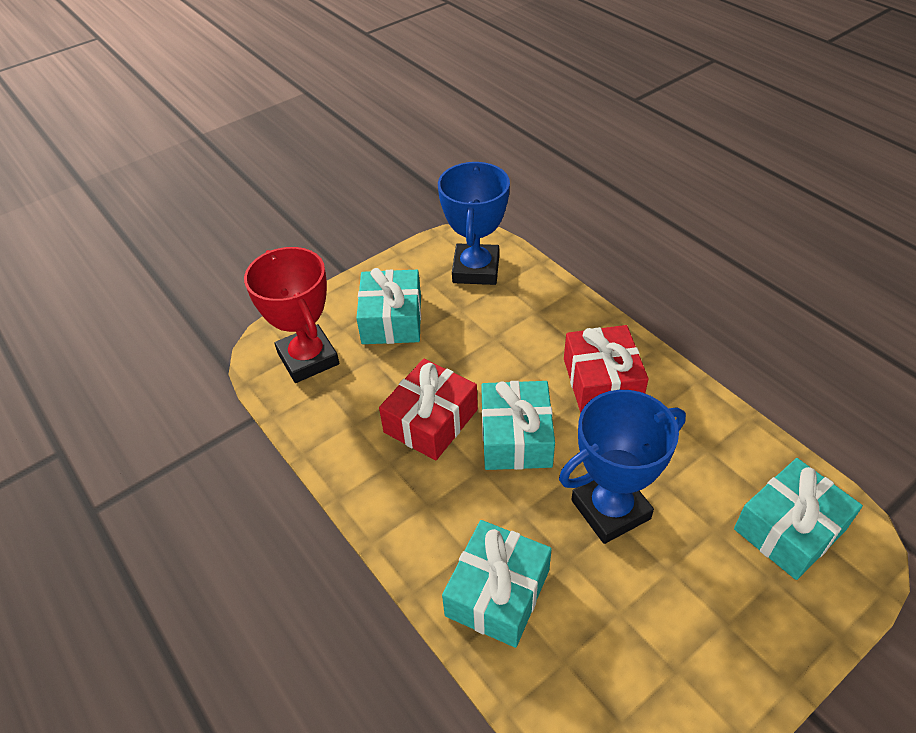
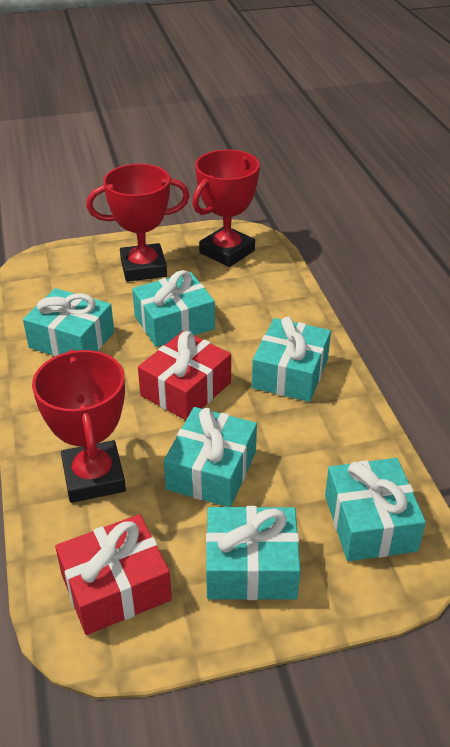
blue trophy: 2 -> 0
red trophy: 1 -> 3
turquoise gift: 4 -> 6

